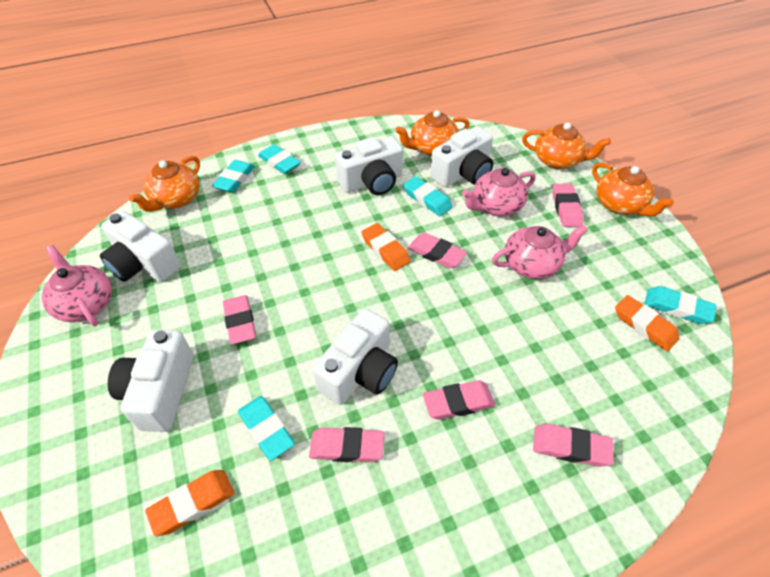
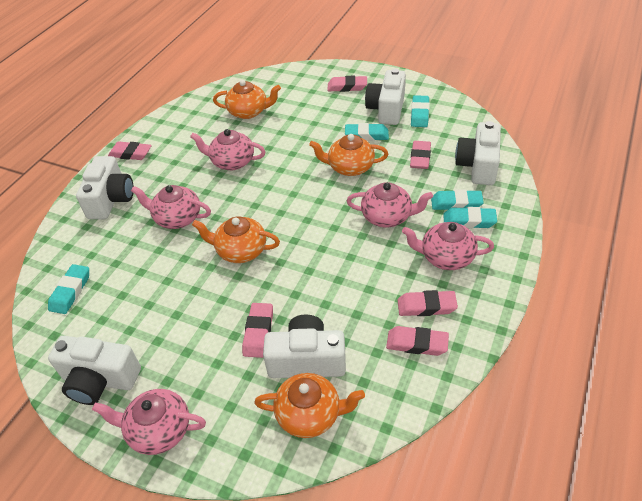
orange eraser: 3 -> 0
pink teapot: 3 -> 5

